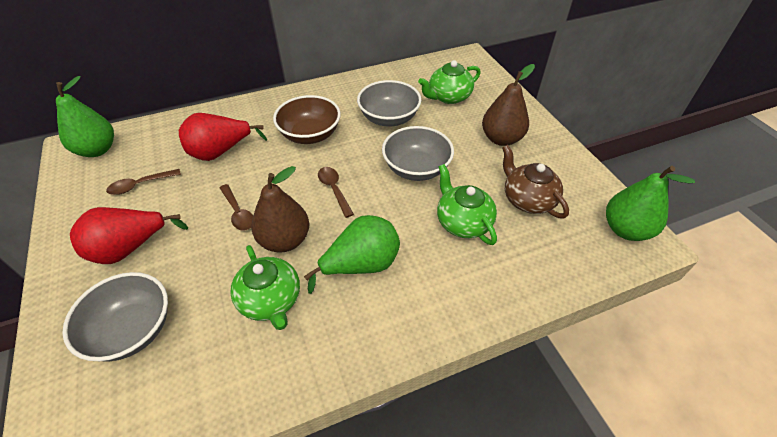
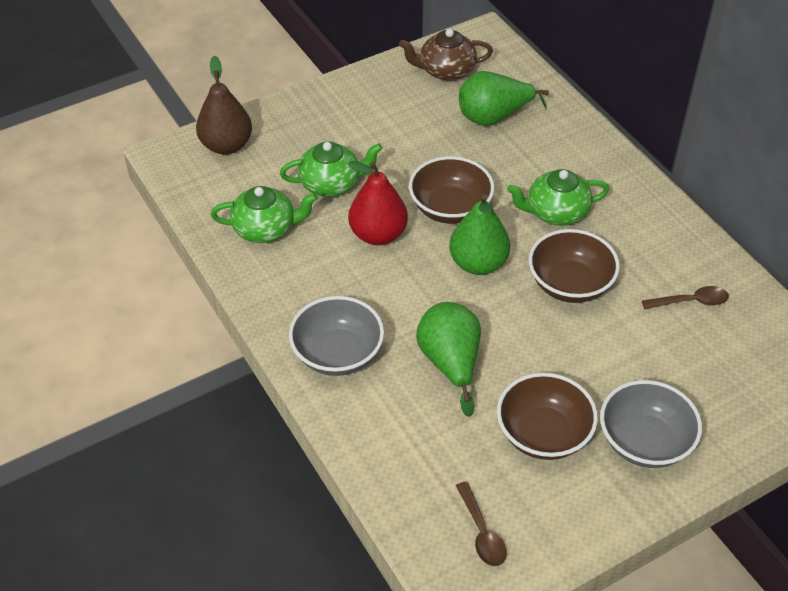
brown bowl: 1 -> 3
brown pear: 2 -> 1
brown spoon: 3 -> 2
grey bowl: 3 -> 2
red pear: 2 -> 1

